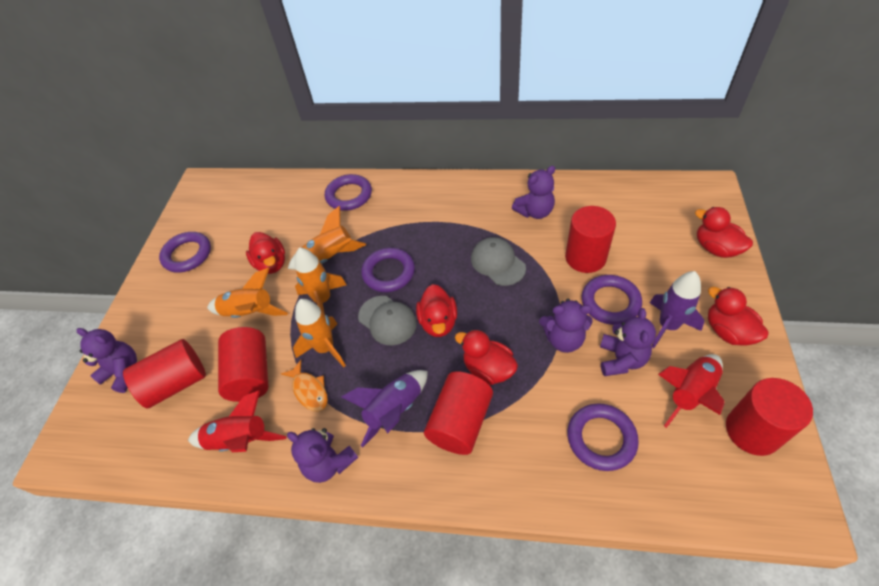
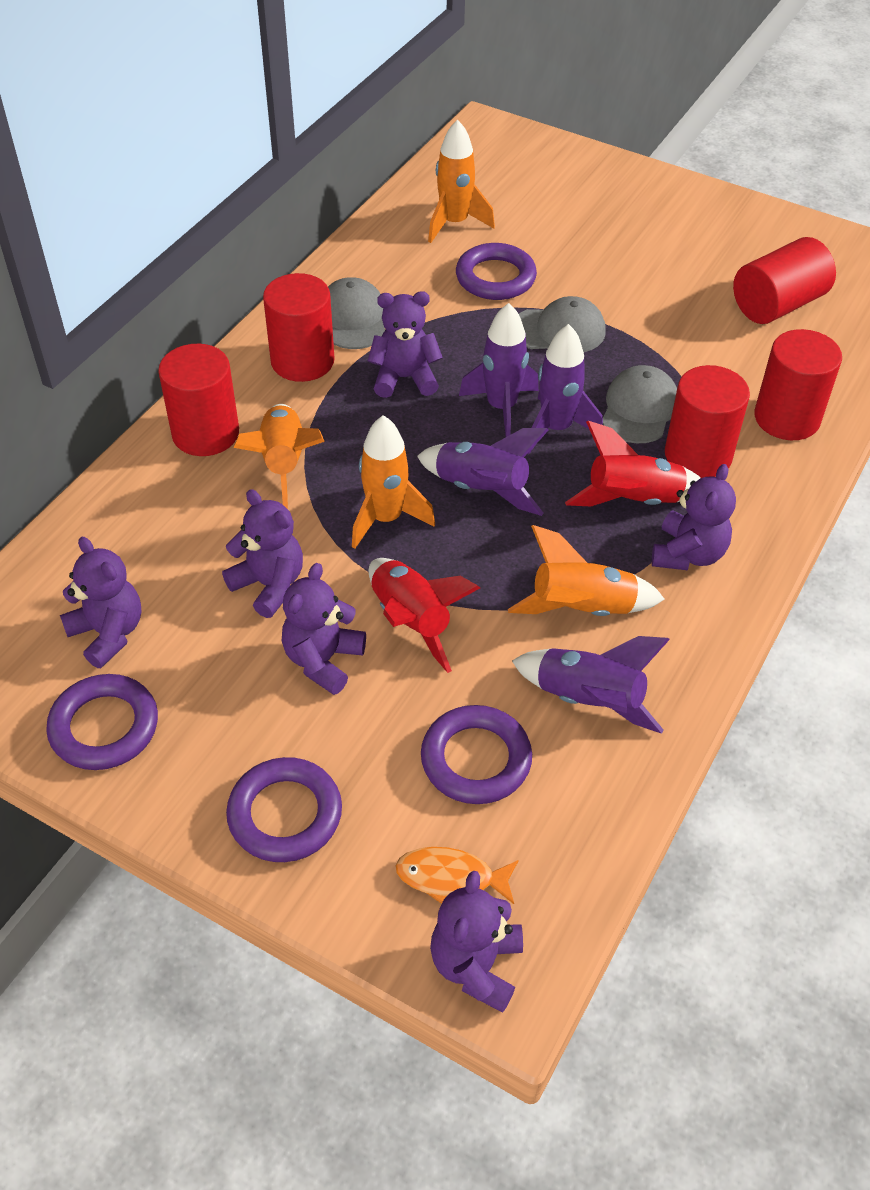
grey cap: 2 -> 3
purple ring: 5 -> 4
purple rocket: 2 -> 4
purple teddy bear: 5 -> 6
red duck: 5 -> 0

